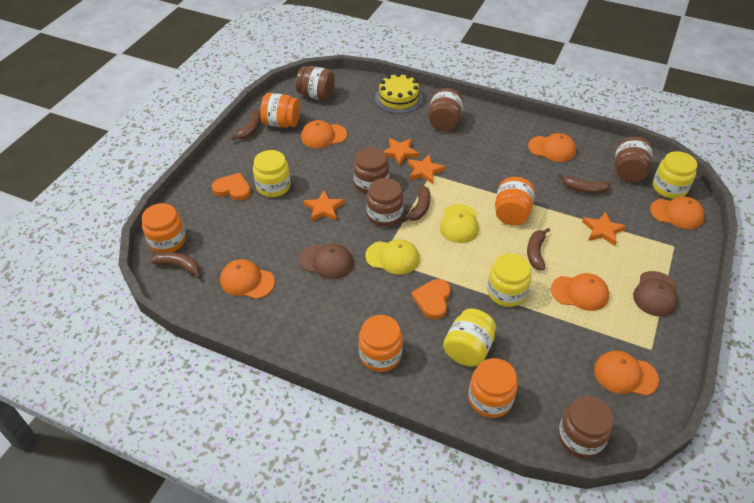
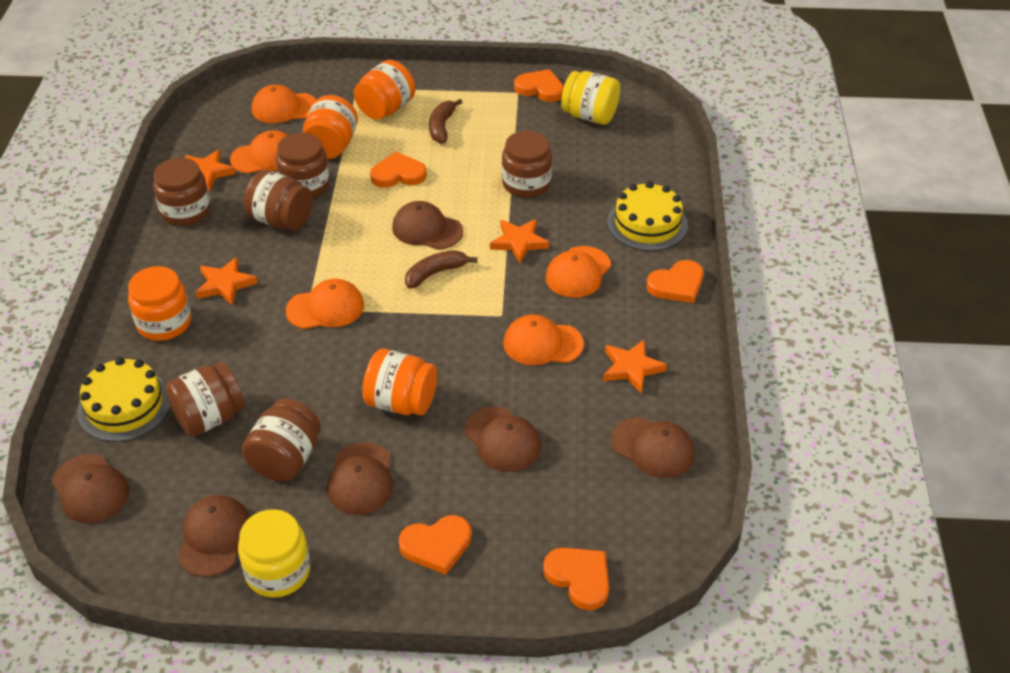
brown banana: 5 -> 2
brown cap: 2 -> 6
orange cap: 6 -> 5
orange heart: 2 -> 5
orange jar: 5 -> 4
yellow cake: 1 -> 2
yellow cap: 2 -> 0
yellow jar: 4 -> 2

